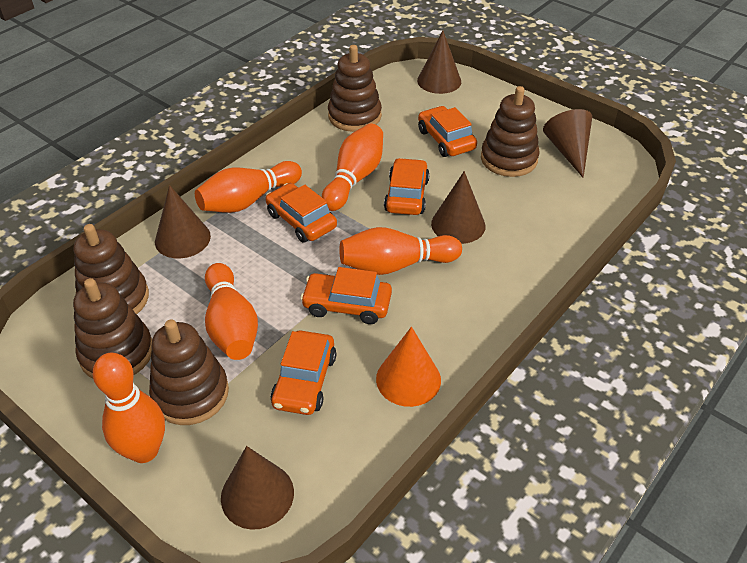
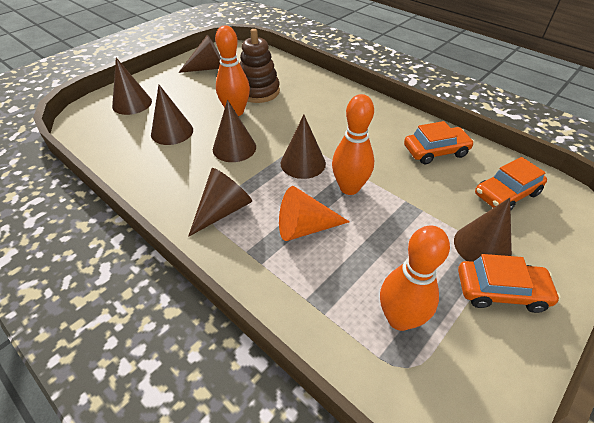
brown cone: 5 -> 7
brown stacking toy: 5 -> 1
orange bowling pin: 5 -> 3
orange car: 5 -> 3

